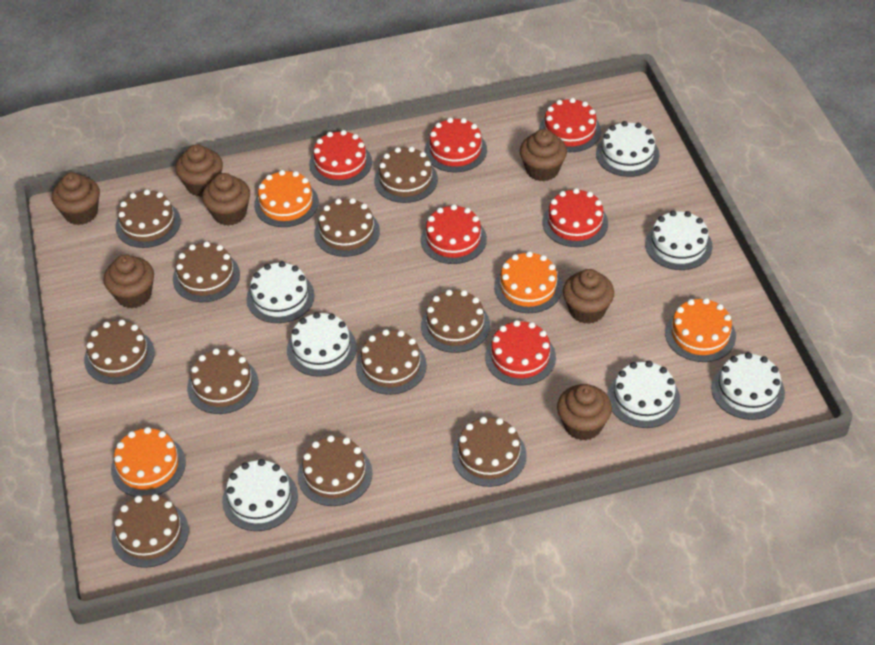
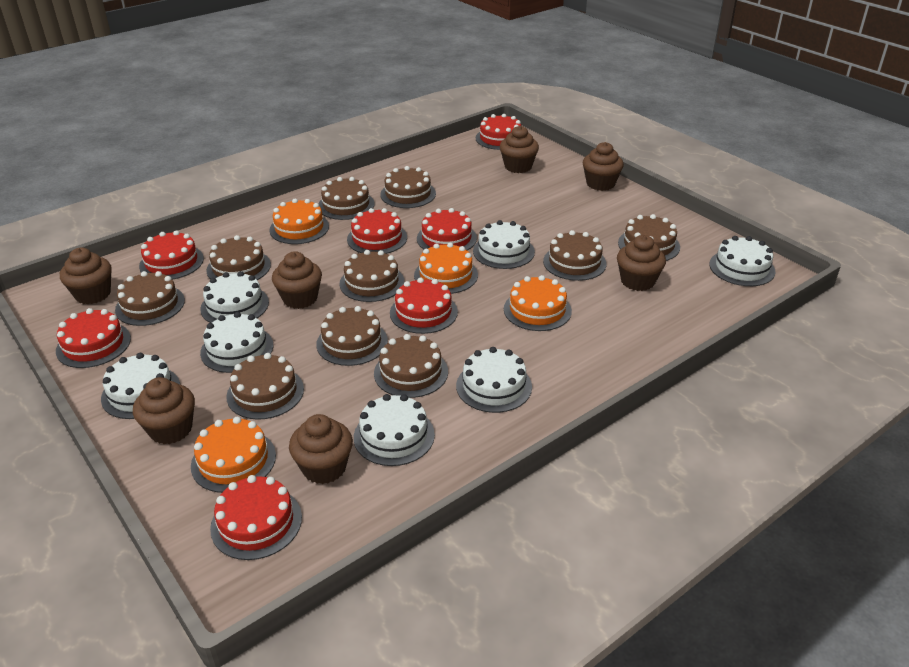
brown cake: 11 -> 10
red cake: 6 -> 7

